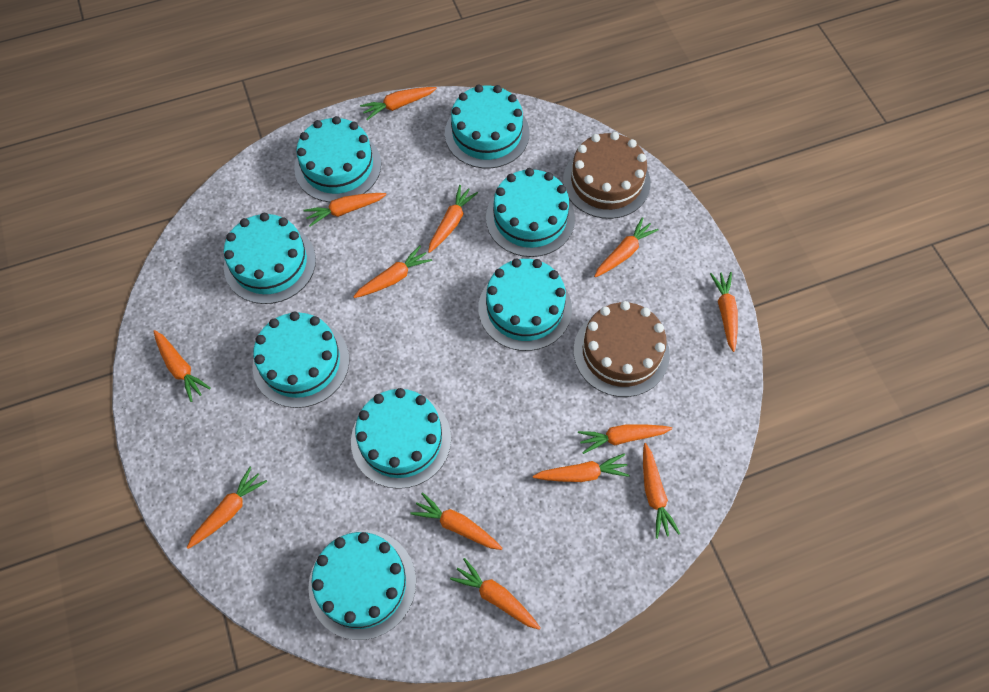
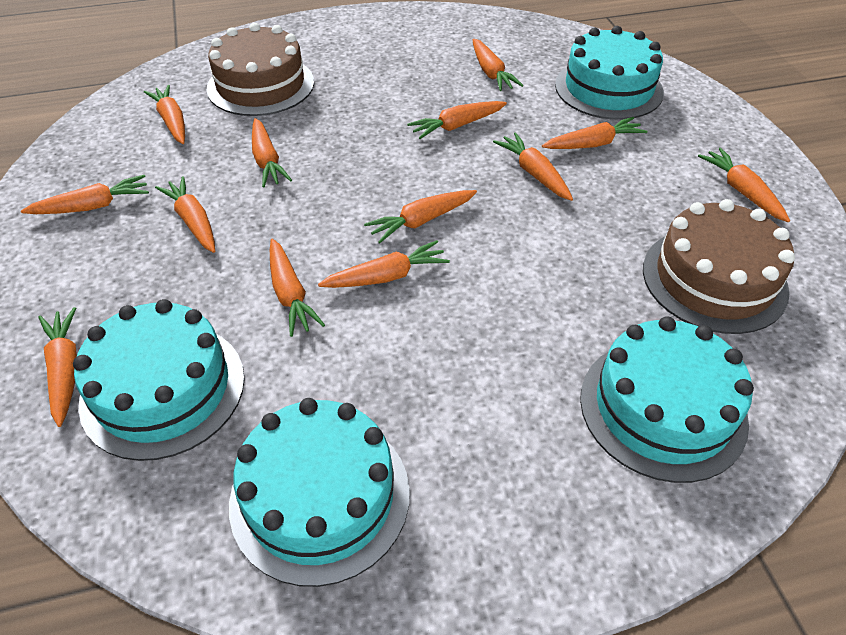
turquoise cake: 8 -> 4

